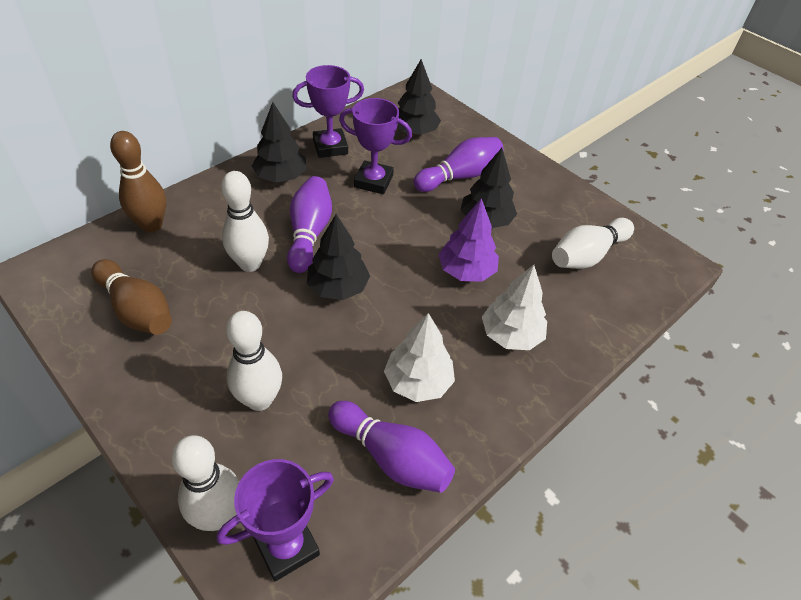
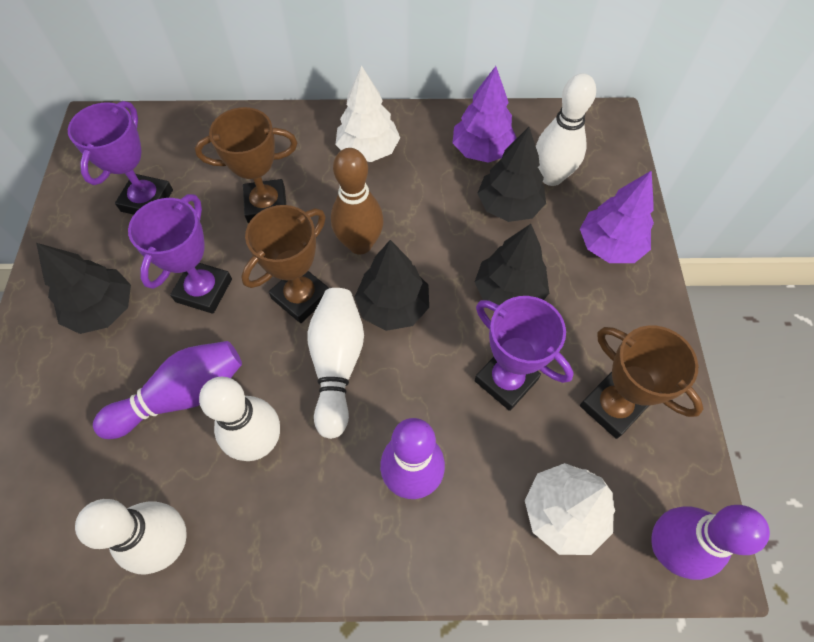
brown bowling pin: 2 -> 1
brown trophy: 0 -> 3
purple tree: 1 -> 2

